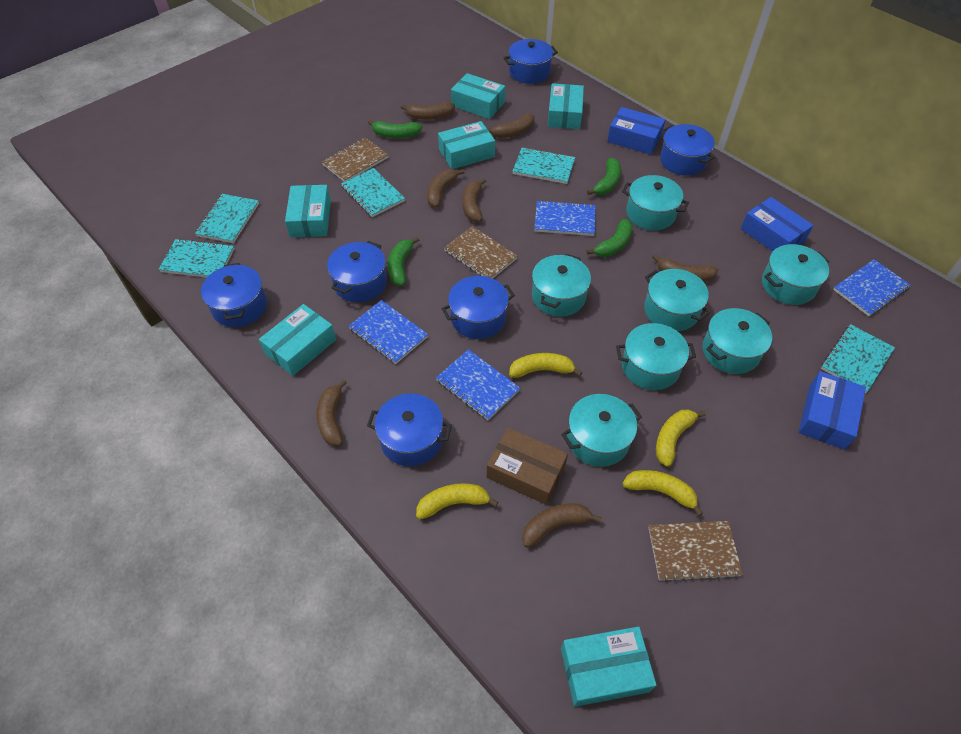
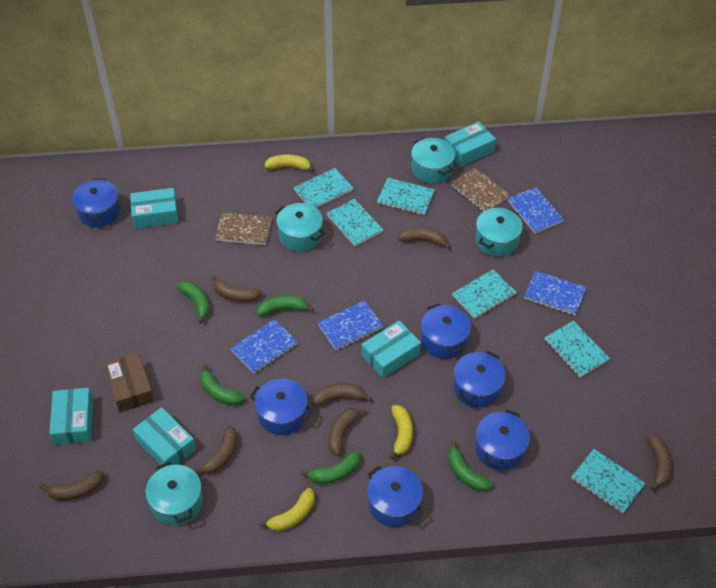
blue box: 3 -> 0
brown notebook: 3 -> 2
green banana: 4 -> 5
turquoise box: 6 -> 5
turquoise notebook: 5 -> 6
turquoise pot: 7 -> 4
yellow banana: 4 -> 3

